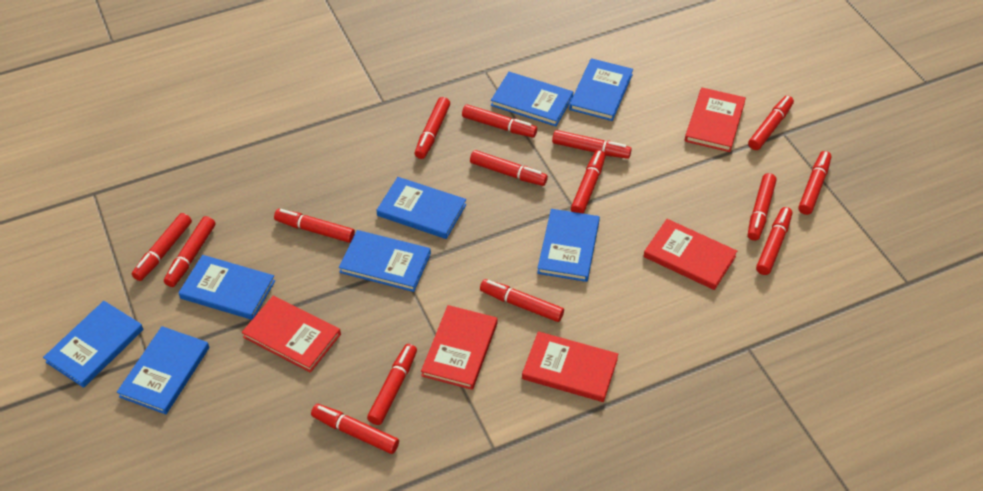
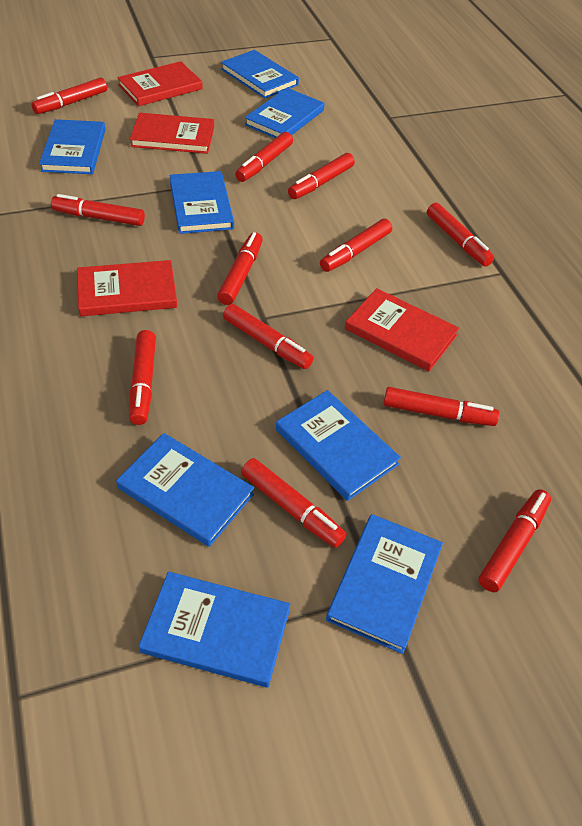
red book: 5 -> 4
red marker: 15 -> 12

